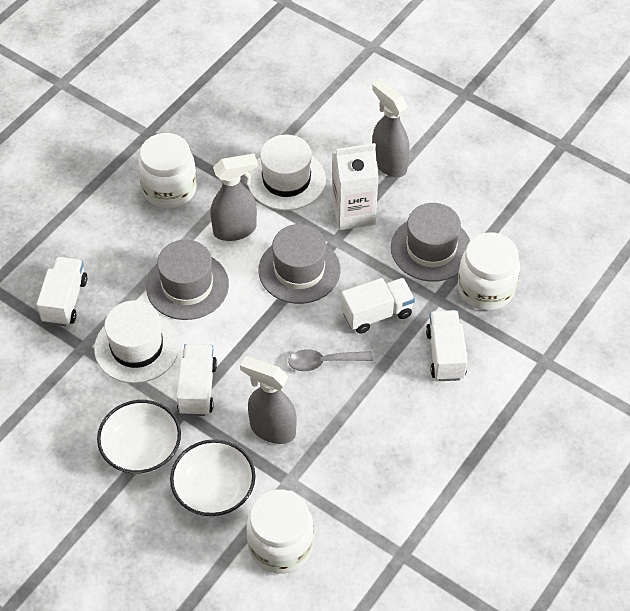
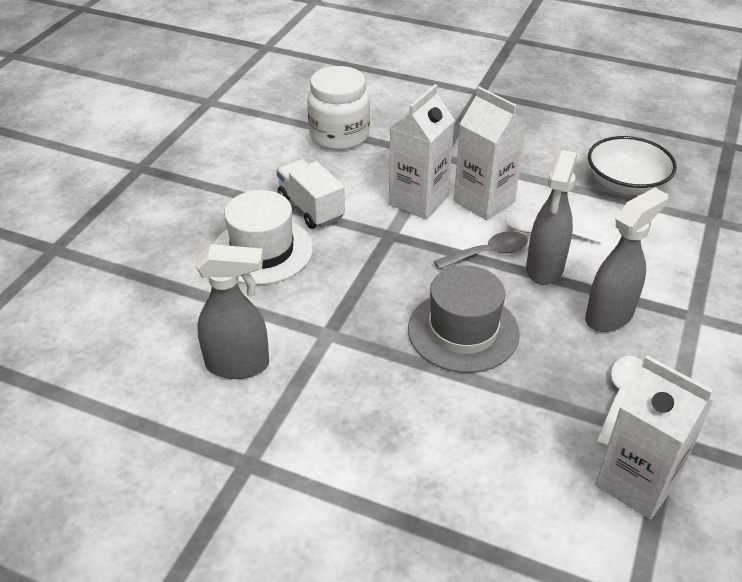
grey hat: 3 -> 1
white bowl: 2 -> 1
white carton: 1 -> 3
white hat: 2 -> 1
white jar: 3 -> 1
white spoon: 0 -> 2
white truck: 4 -> 1

